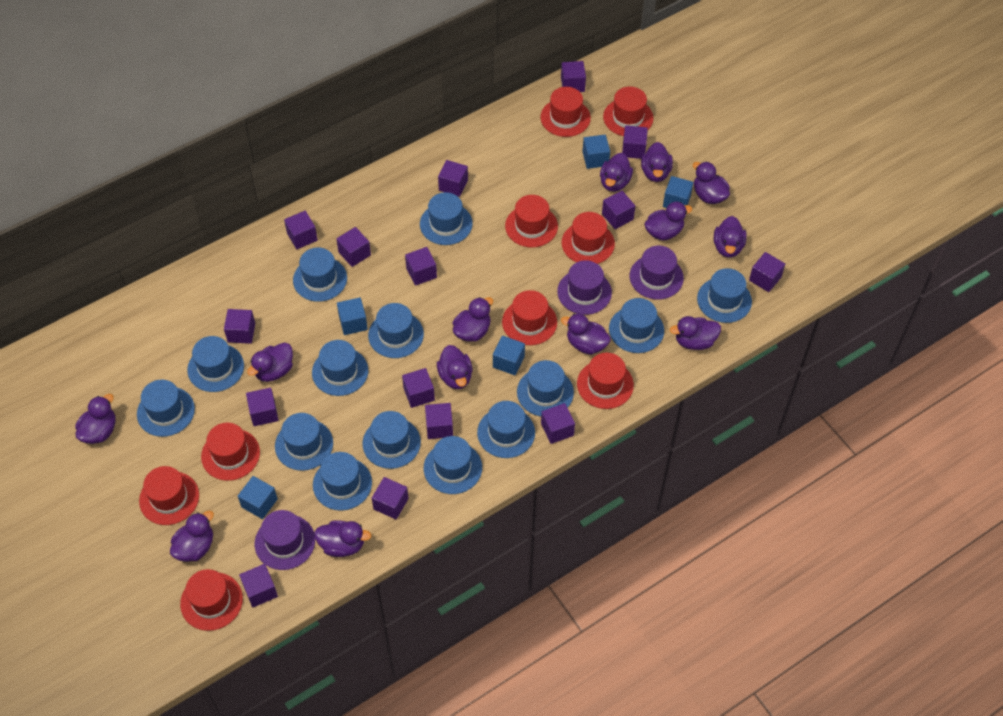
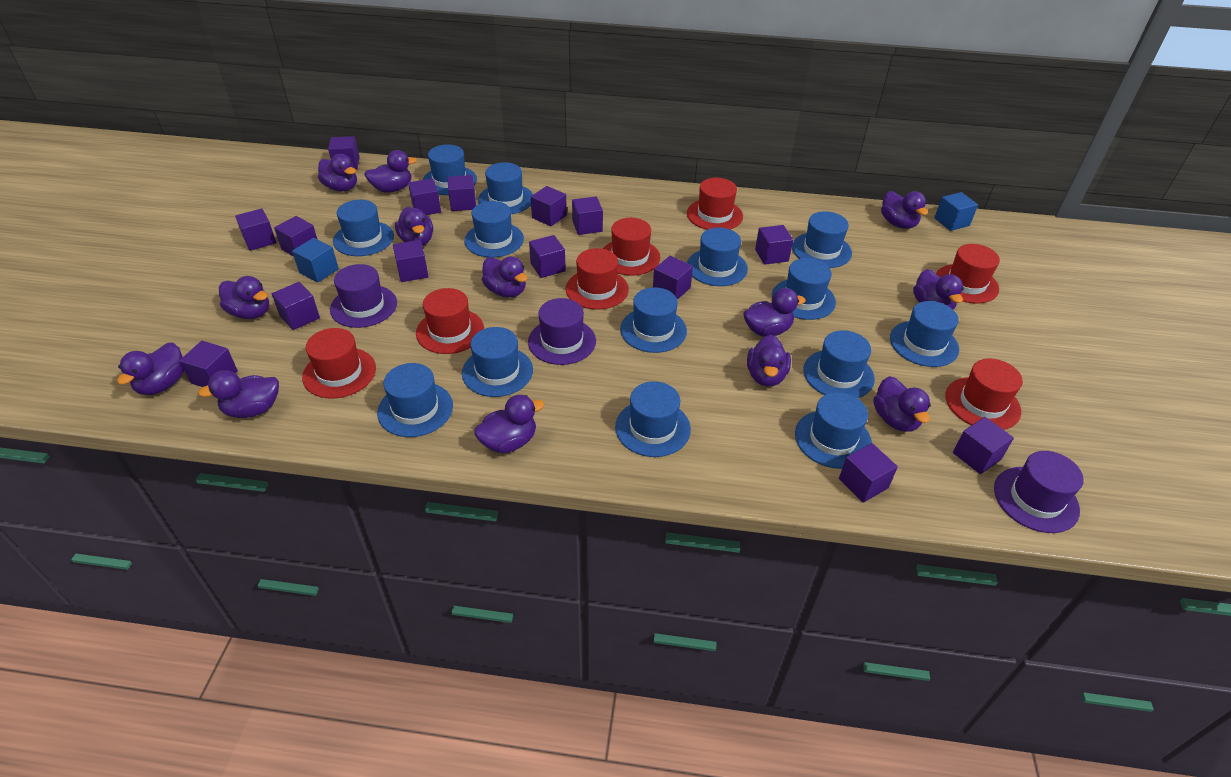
blue cube: 5 -> 2
red hat: 9 -> 7

